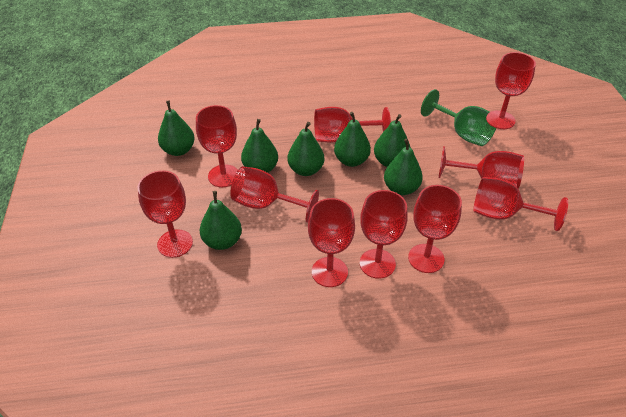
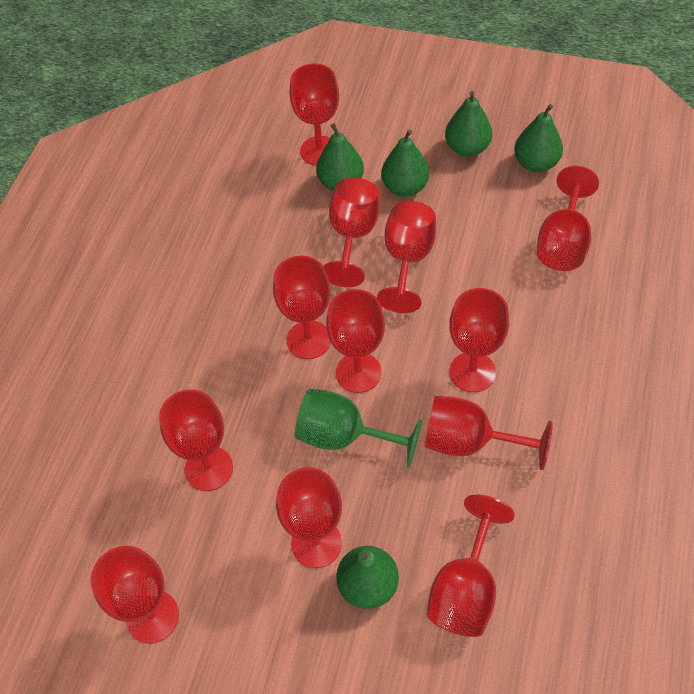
green pear: 7 -> 5
red goblet: 10 -> 12

